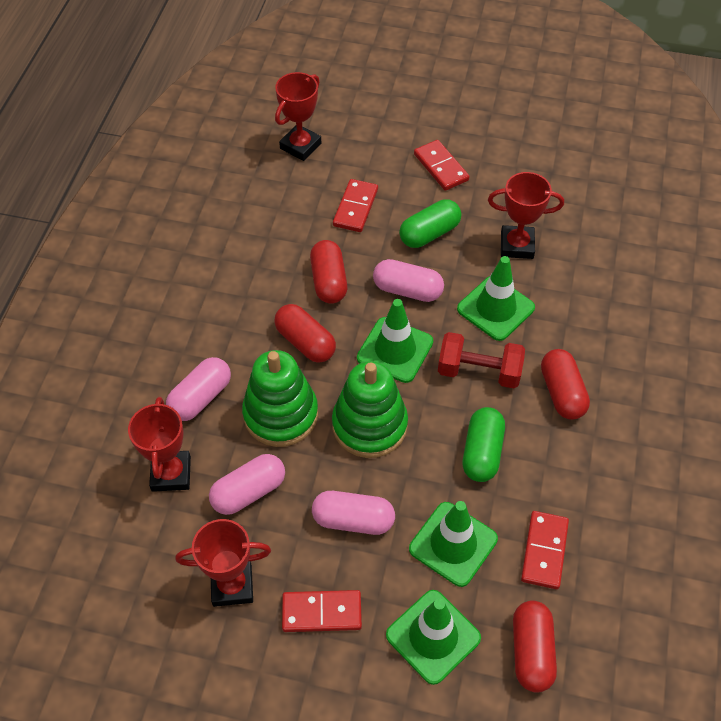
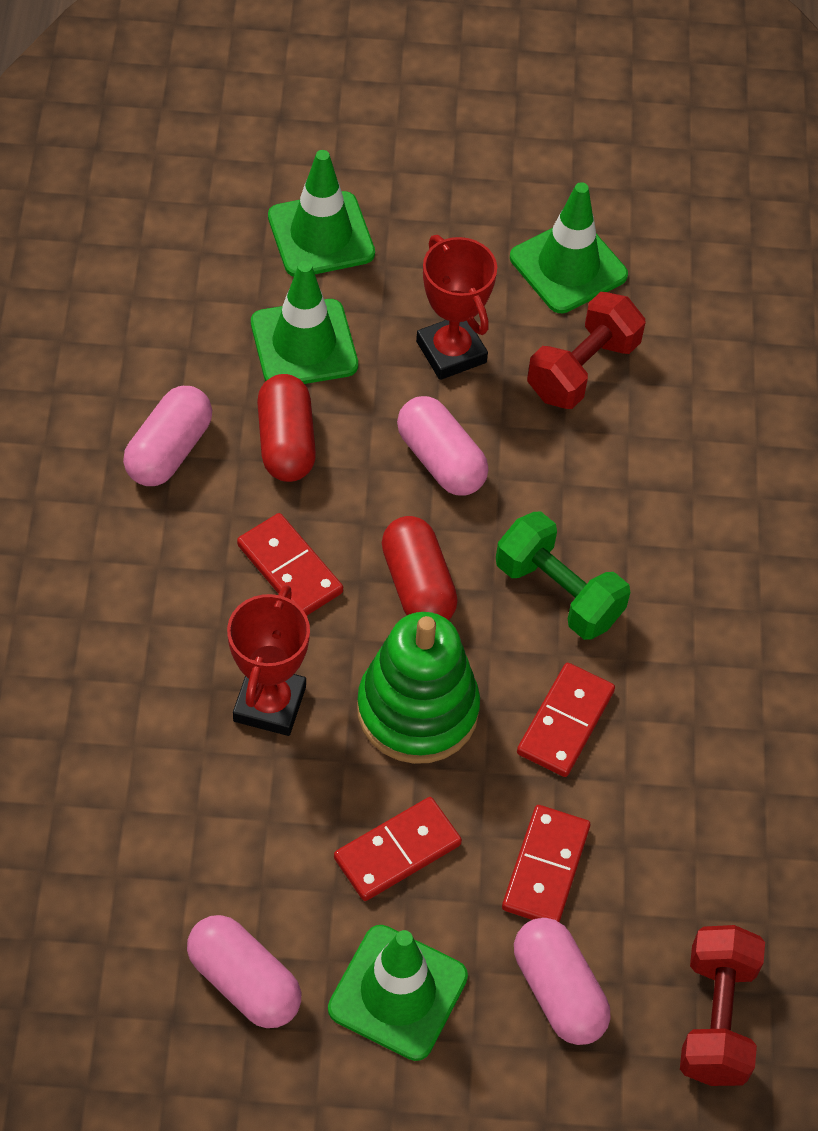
green capsule: 2 -> 0
green dumbbell: 0 -> 1
green stacking toy: 2 -> 1
red capsule: 4 -> 2
red dumbbell: 1 -> 2
red trophy: 4 -> 2

